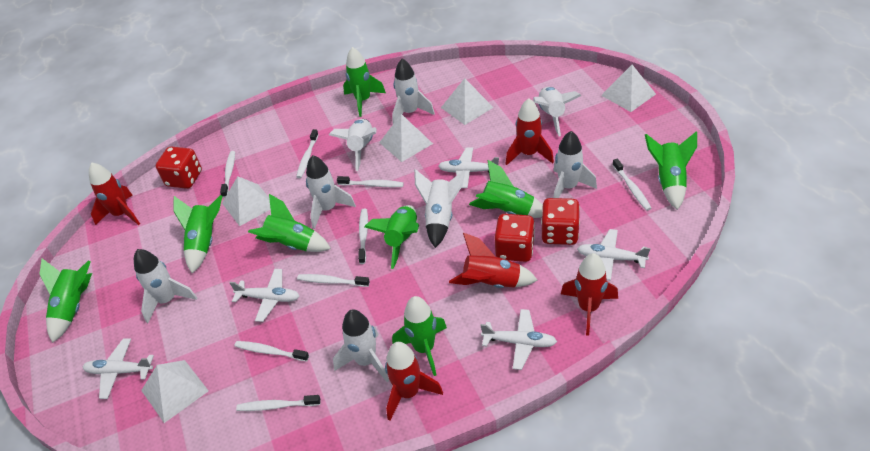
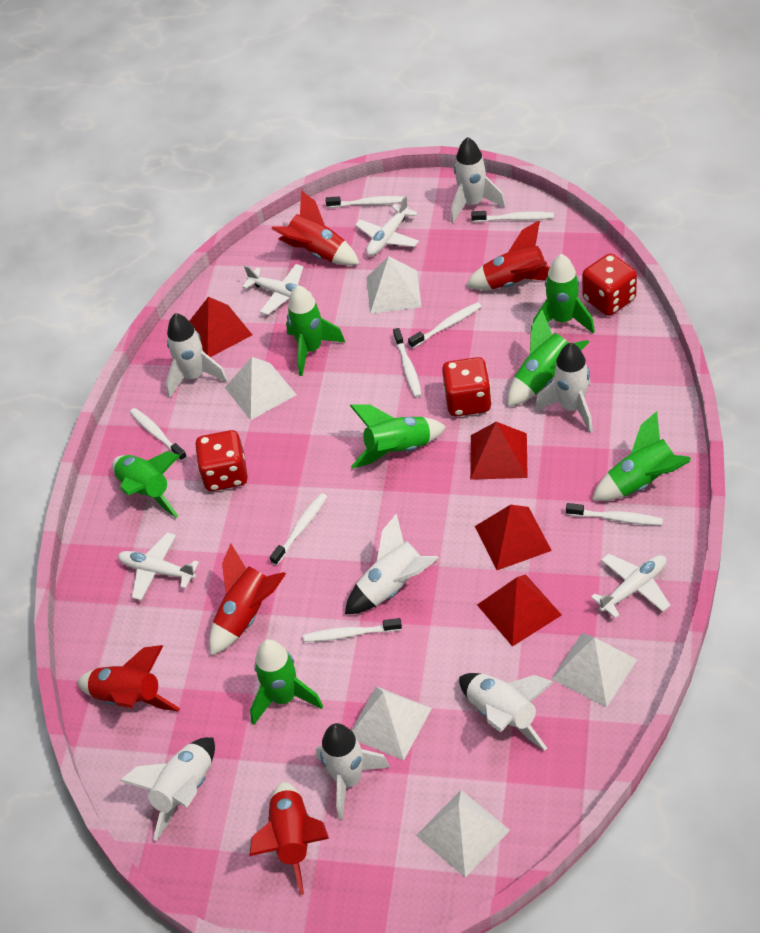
green rocket: 8 -> 7
red pyramid: 0 -> 4
white plane: 5 -> 4
white rocket: 8 -> 7

